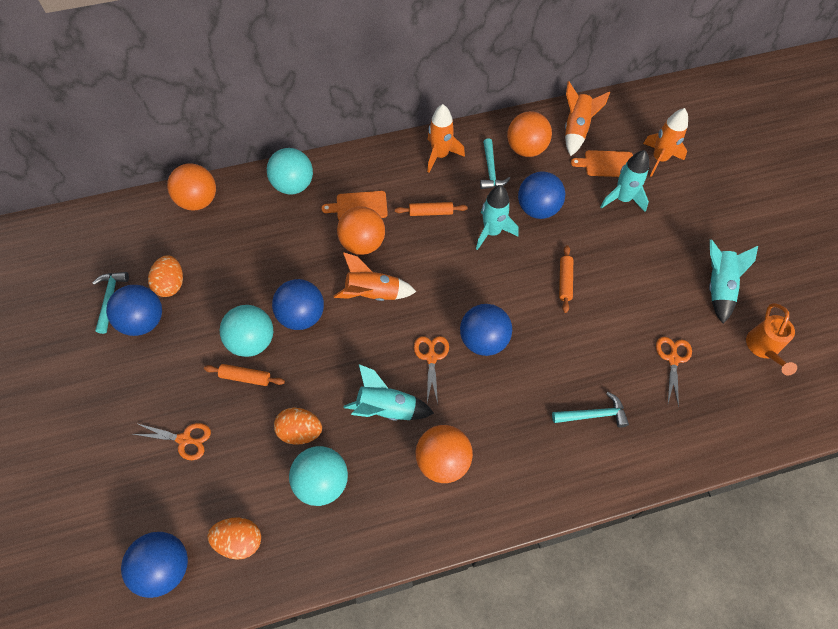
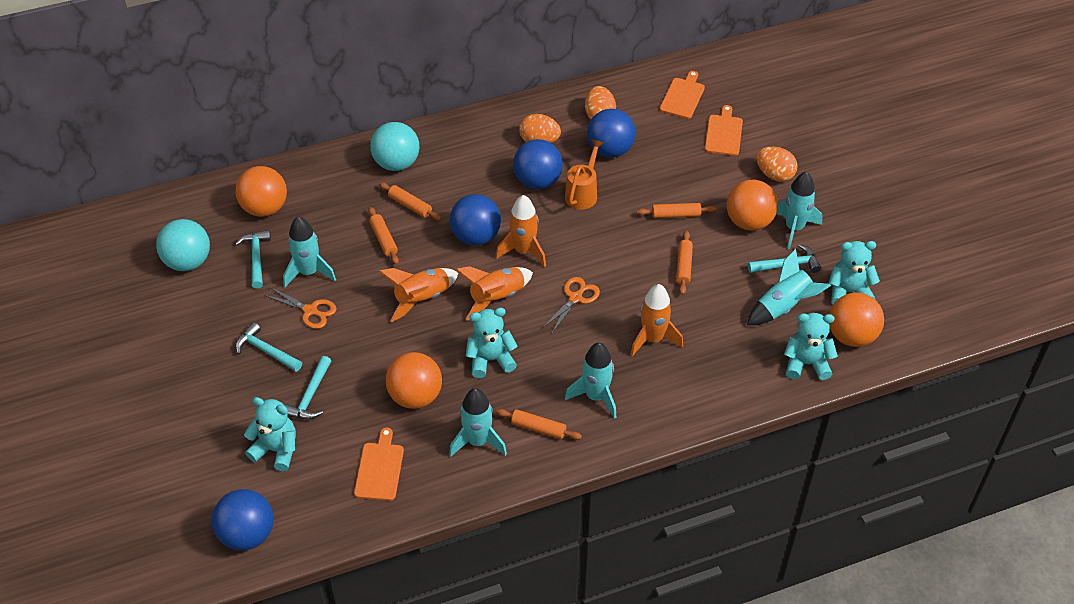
blue ball: 5 -> 4
orange cutting board: 2 -> 3
orange rolling pin: 3 -> 5
orange scissors: 3 -> 2
turquoise ball: 3 -> 2
turquoise hammer: 3 -> 4
turquoise rocket: 4 -> 5
turquoise teddy bear: 0 -> 4

